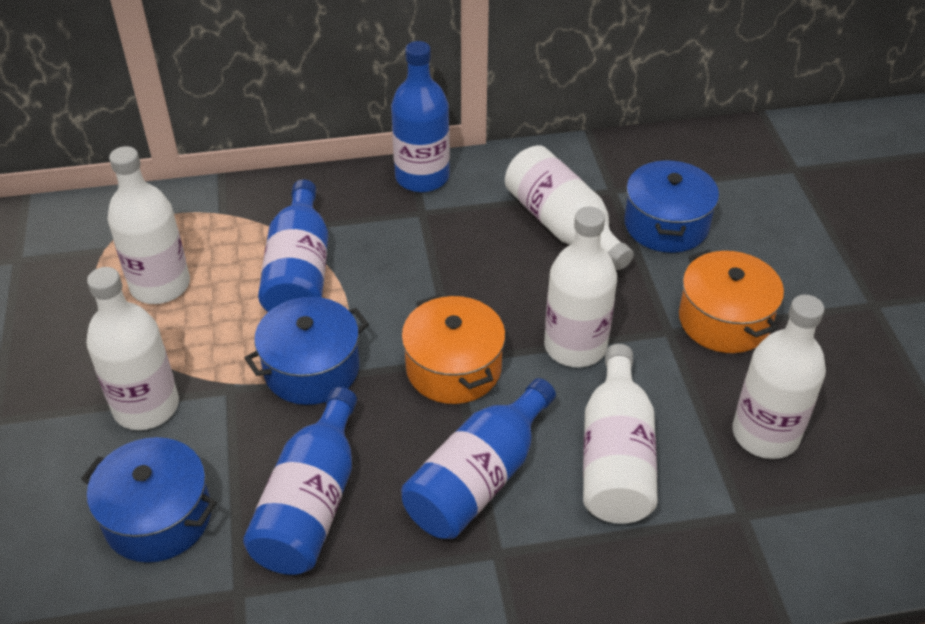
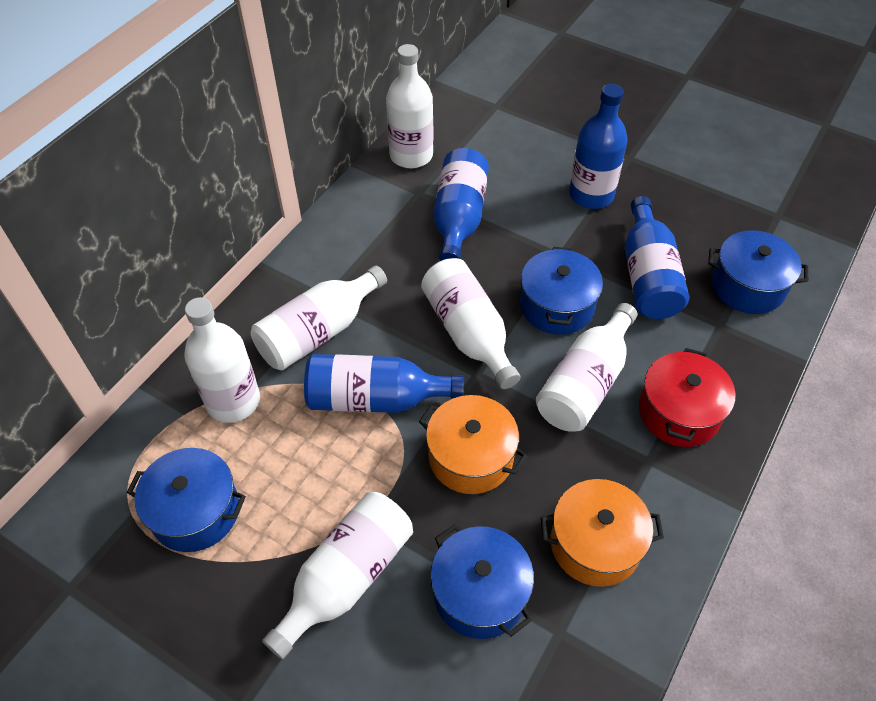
blue pot: 3 -> 4
red pot: 0 -> 1

